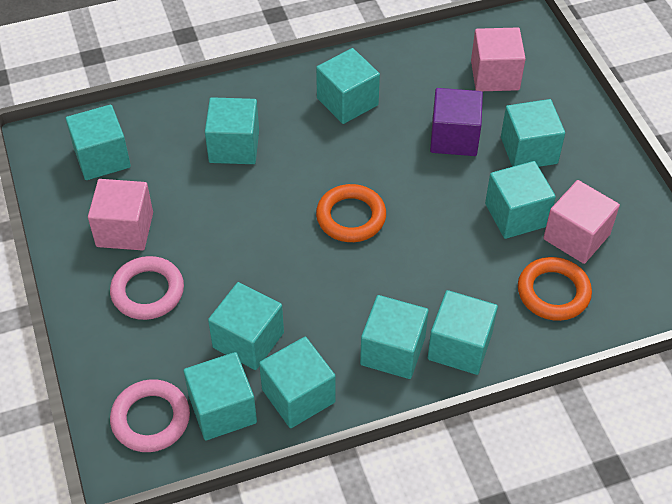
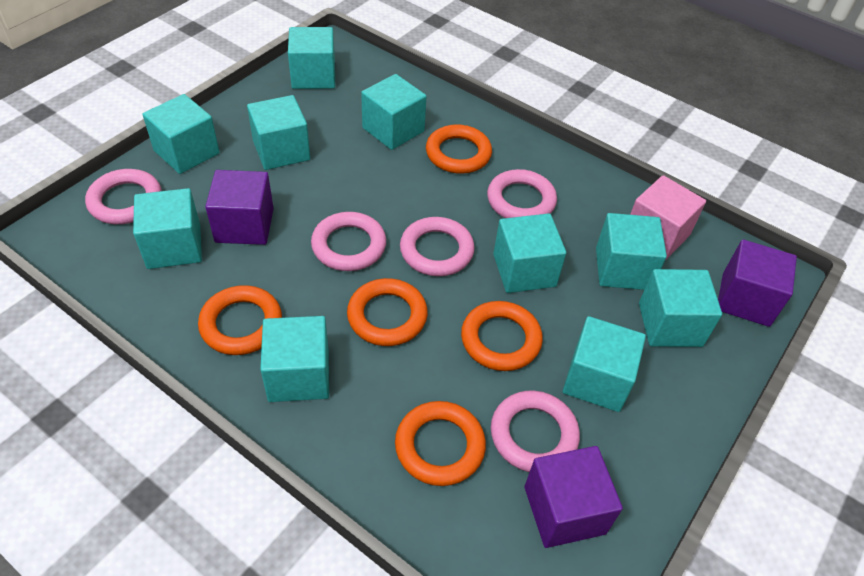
orange ring: 2 -> 5
pink cube: 3 -> 1
pink ring: 2 -> 5
purple cube: 1 -> 3

